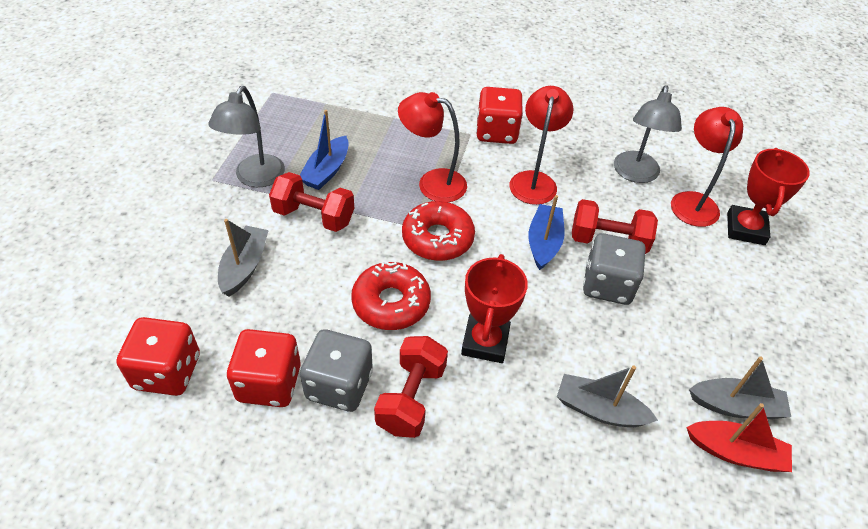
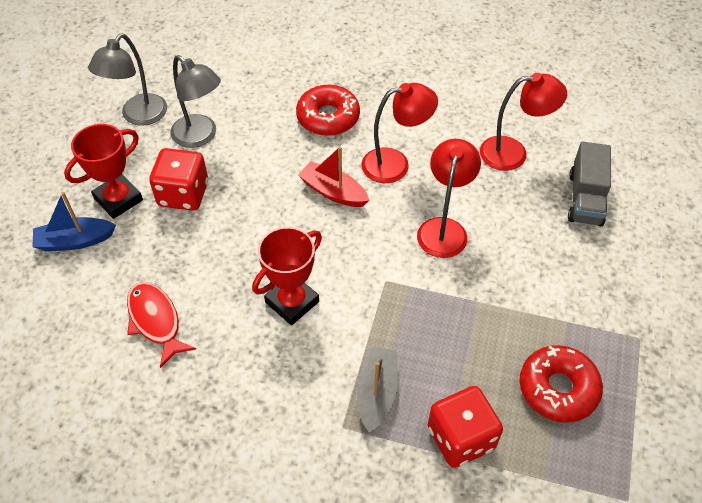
blue boat: 2 -> 1
grey boat: 3 -> 1
grey dice: 2 -> 0
grey truck: 0 -> 1
red dice: 3 -> 2
red dumbbell: 3 -> 0
red fish: 0 -> 1

